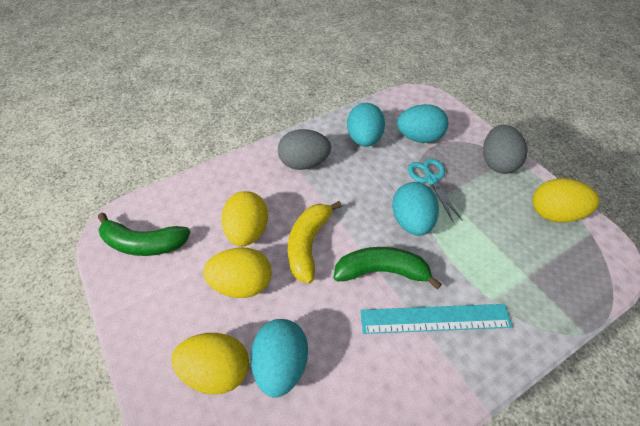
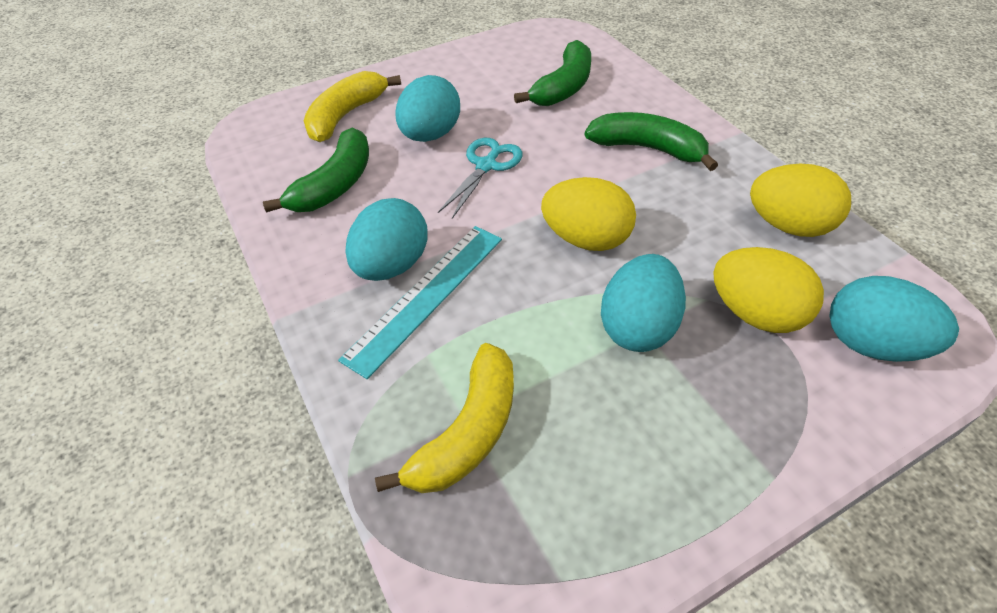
green banana: 2 -> 3
grey egg: 2 -> 0
yellow banana: 1 -> 2
yellow egg: 4 -> 3

